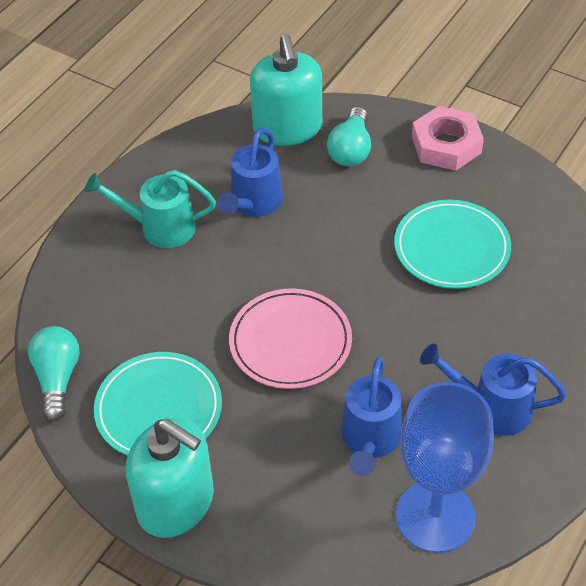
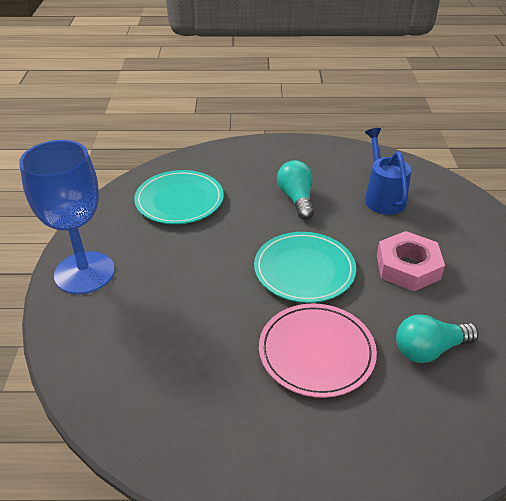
blue watering can: 3 -> 1
turquoise soap dispenser: 2 -> 0
turquoise watering can: 1 -> 0

